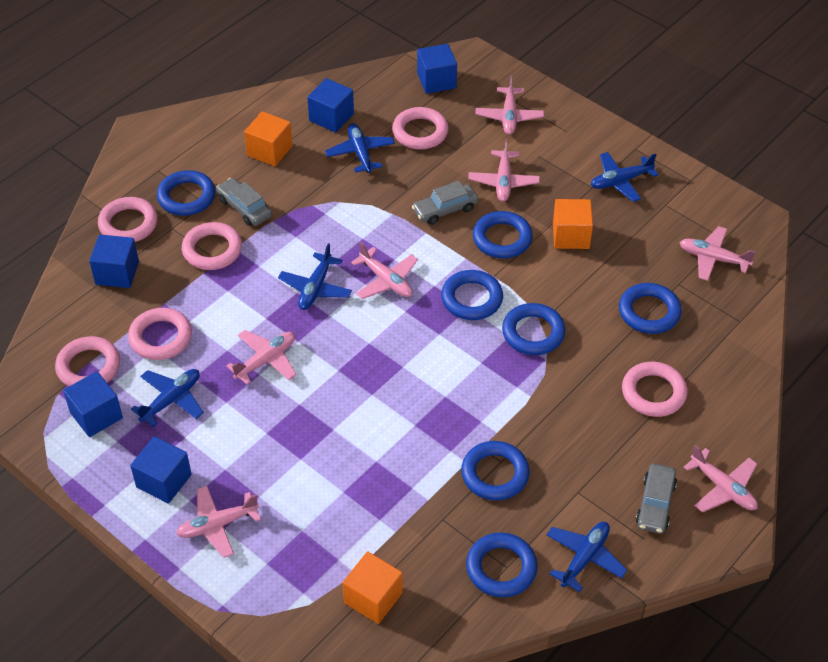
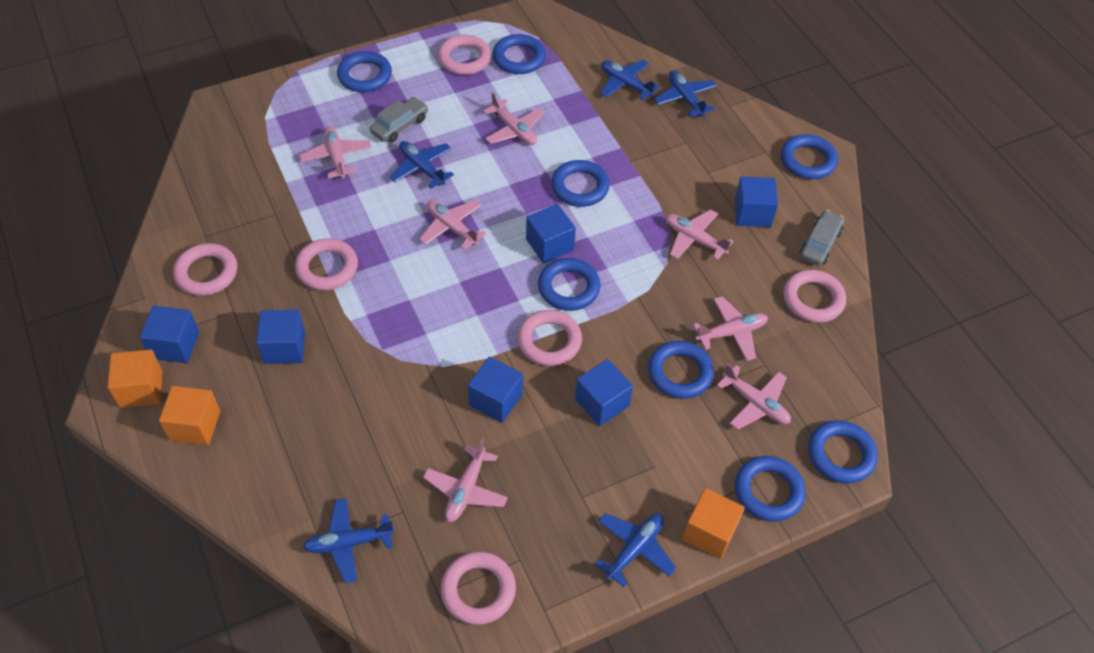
blue cube: 5 -> 6
blue ring: 7 -> 8
grey car: 3 -> 2

